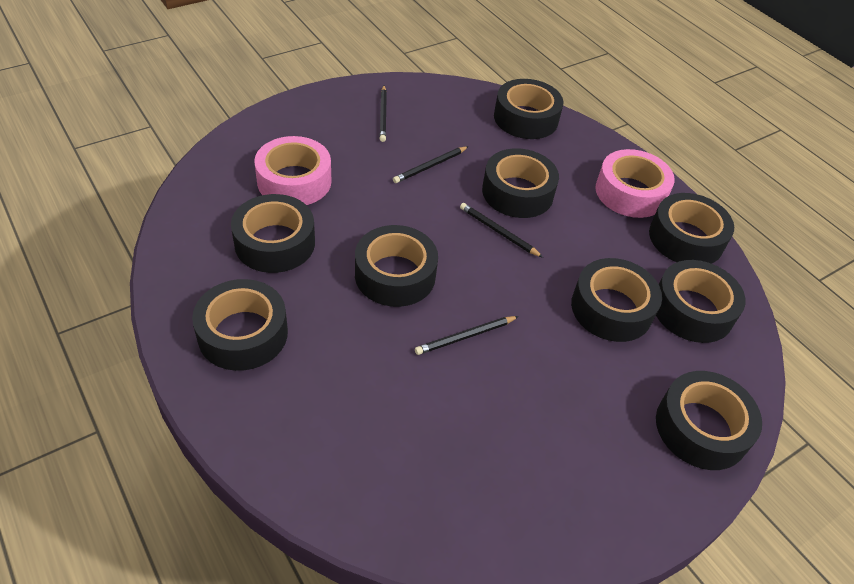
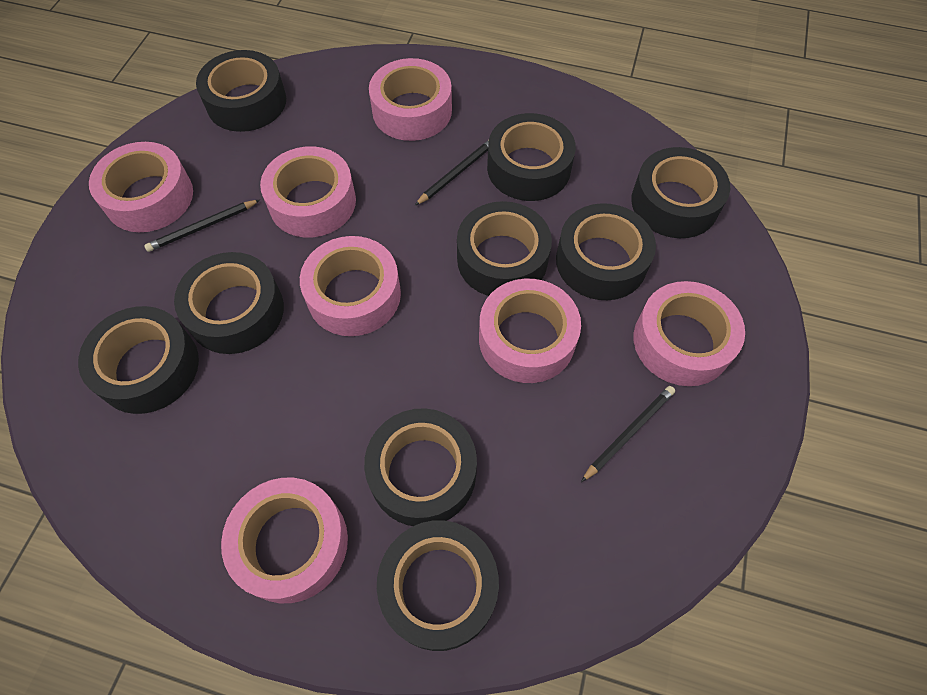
black pencil: 4 -> 3
pink tape: 2 -> 7

